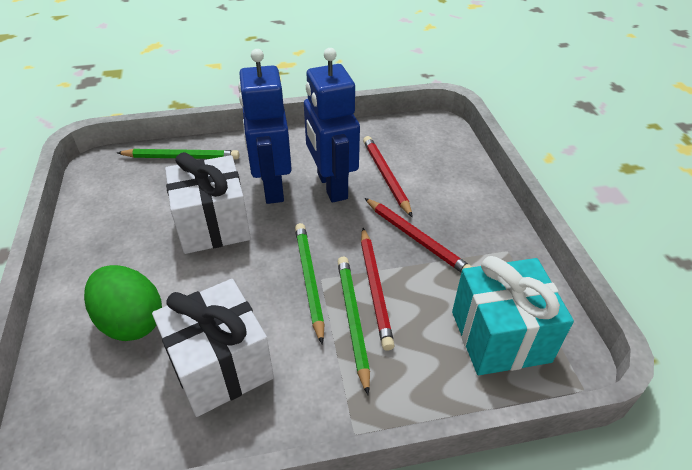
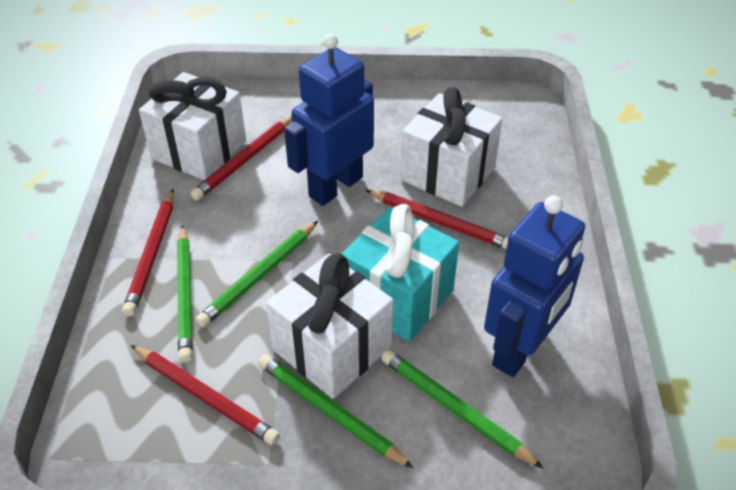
green egg: 1 -> 0
green pencil: 3 -> 4
red pencil: 3 -> 4
white gift: 2 -> 3

